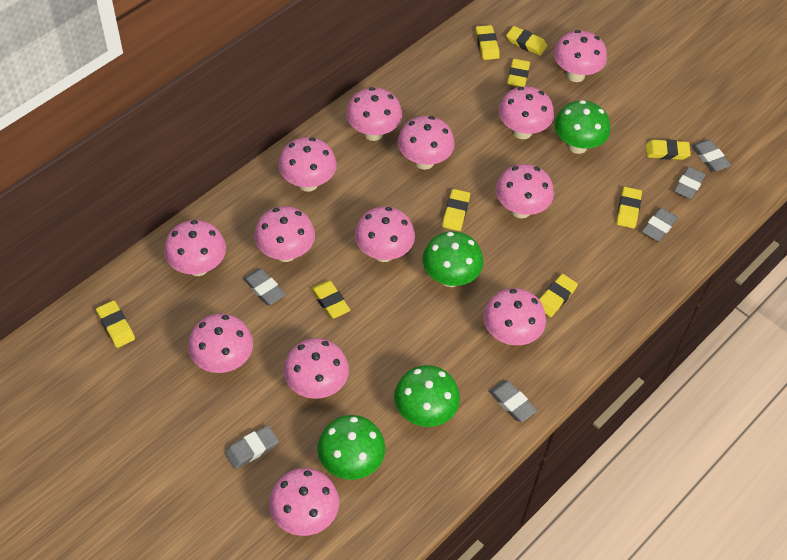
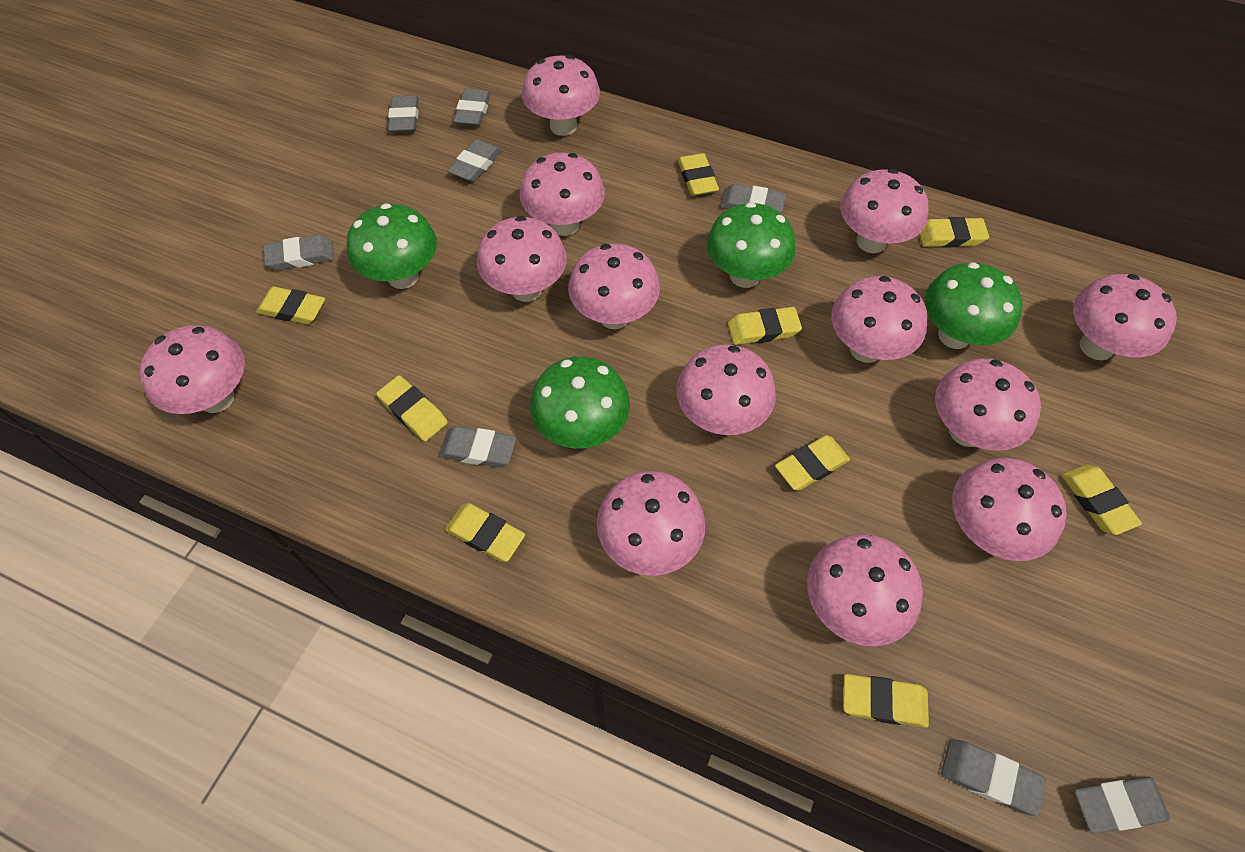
grey eraser: 6 -> 8

